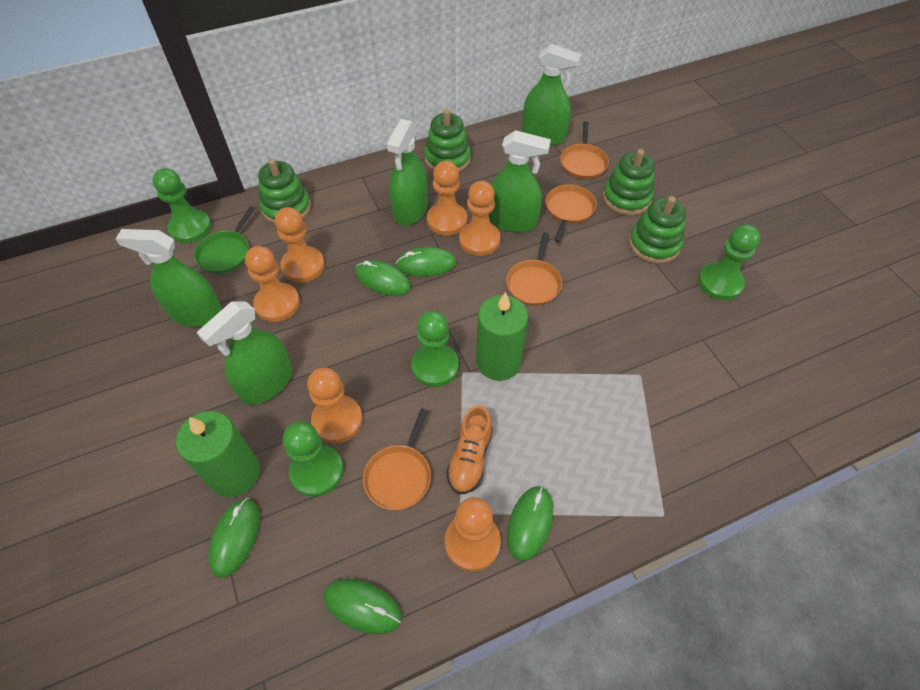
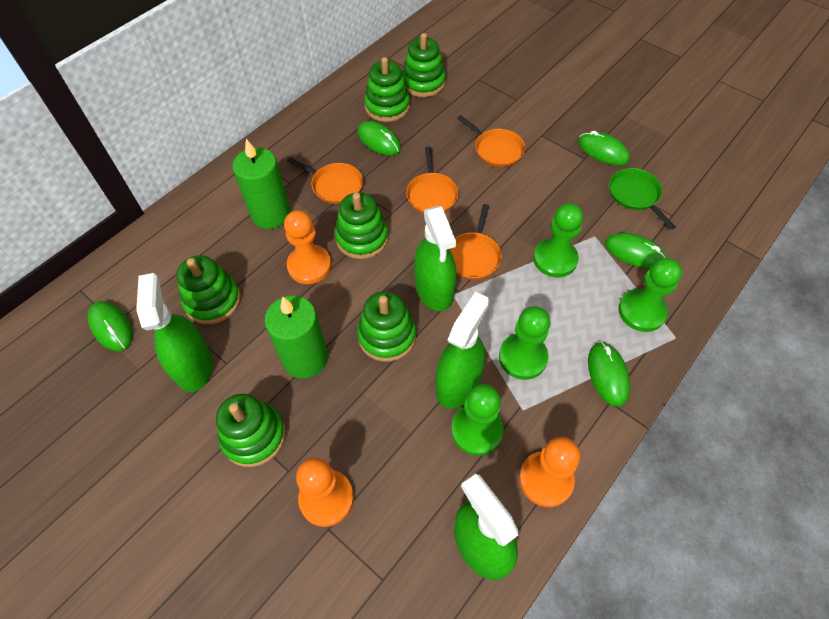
green spray bottle: 5 -> 4
green stacking toy: 4 -> 6
orange pawn: 6 -> 3
orange shoe: 1 -> 0

